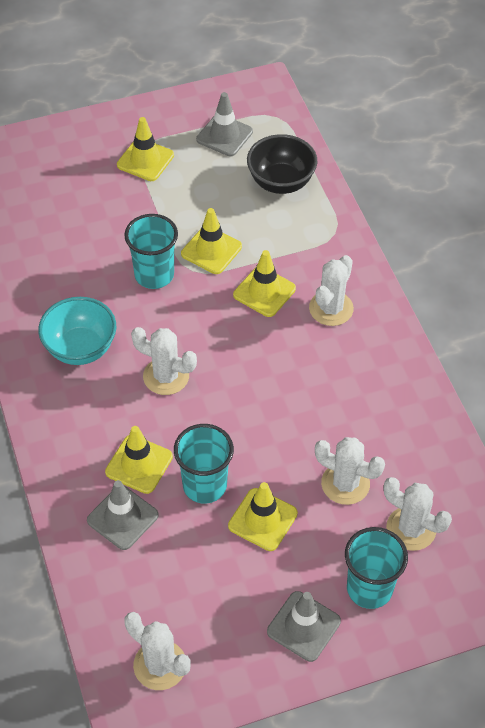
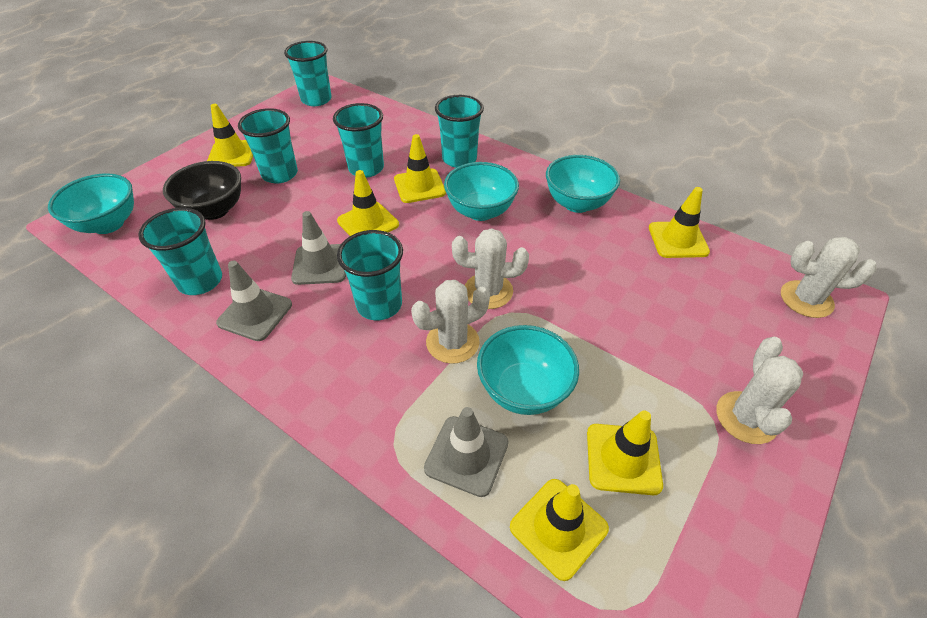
turquoise bowl: 1 -> 4
turquoise cup: 3 -> 6
white cactus: 5 -> 4
yellow traffic cone: 5 -> 6

